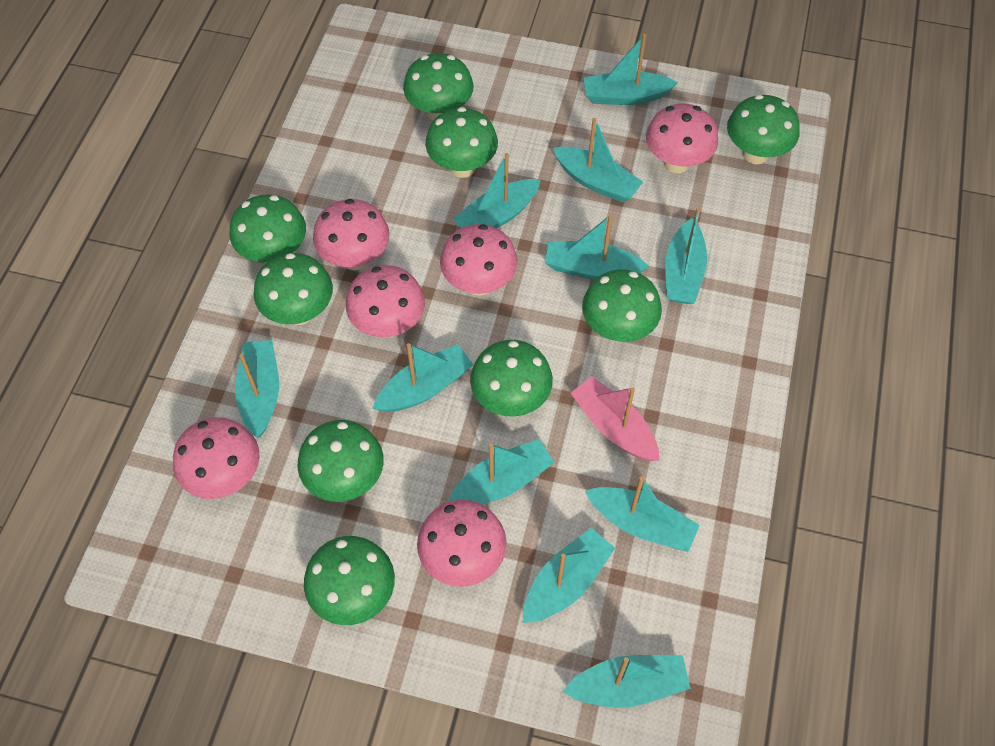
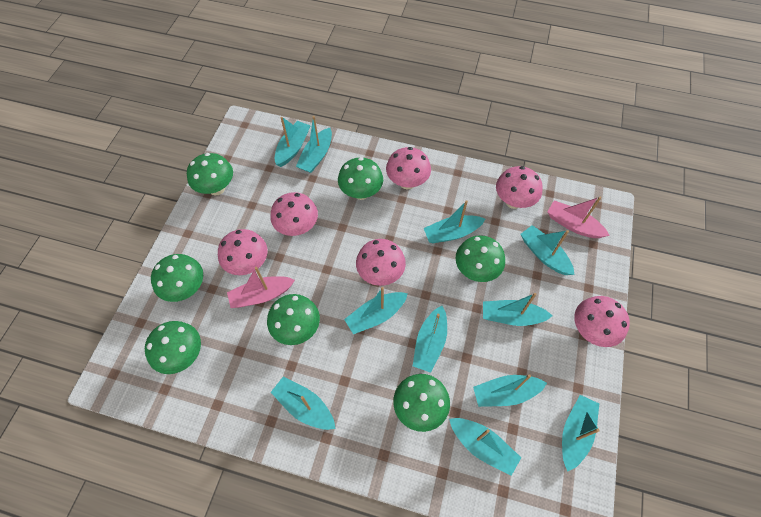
green mushroom: 9 -> 7
pink boat: 1 -> 2

